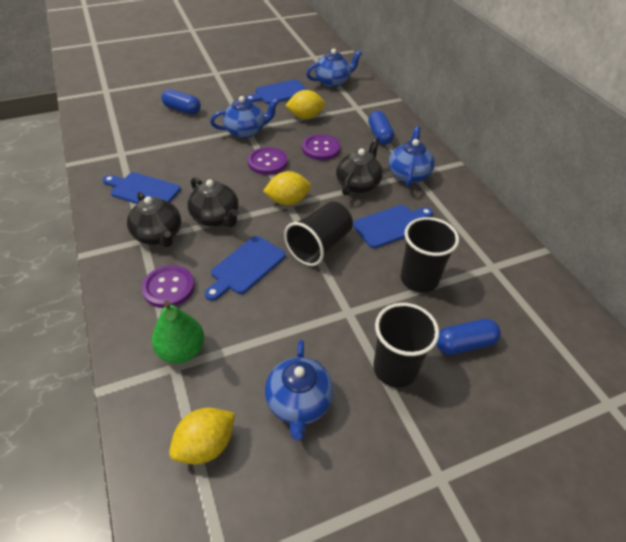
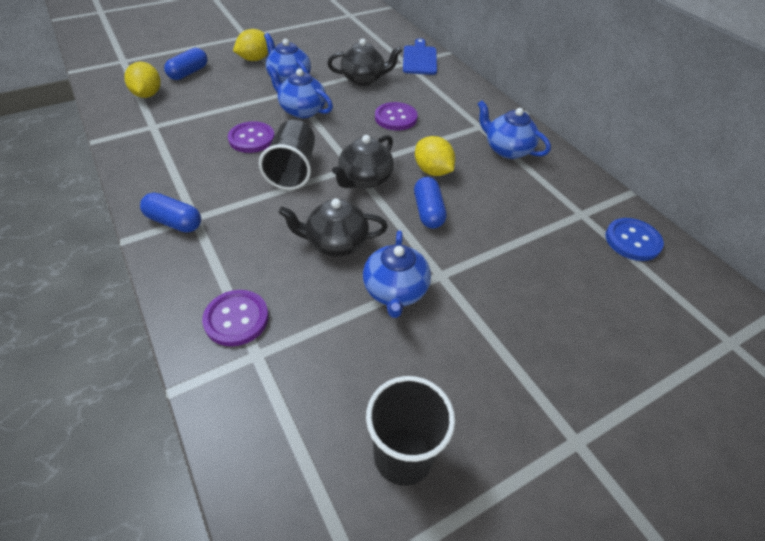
black cup: 3 -> 2
blue button: 0 -> 1
blue cutting board: 4 -> 1
green pear: 1 -> 0

